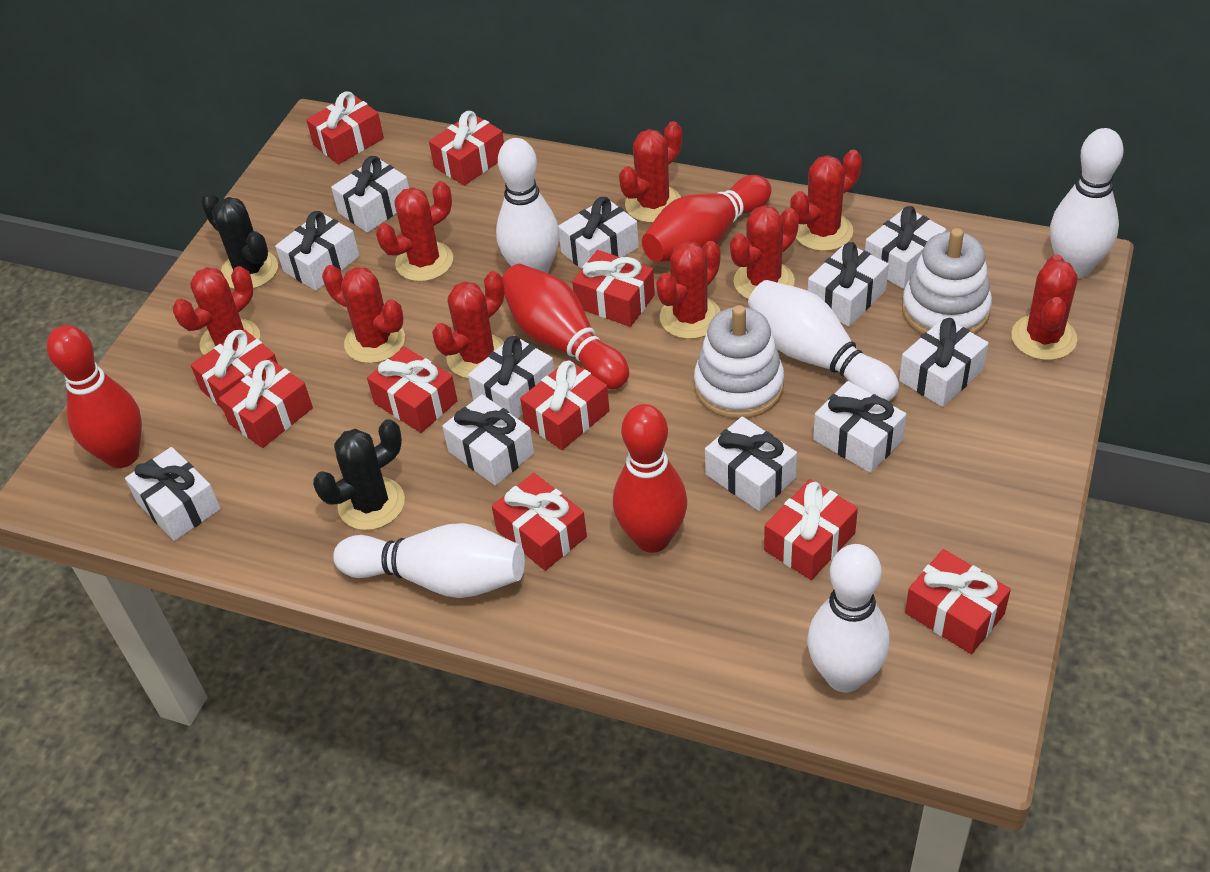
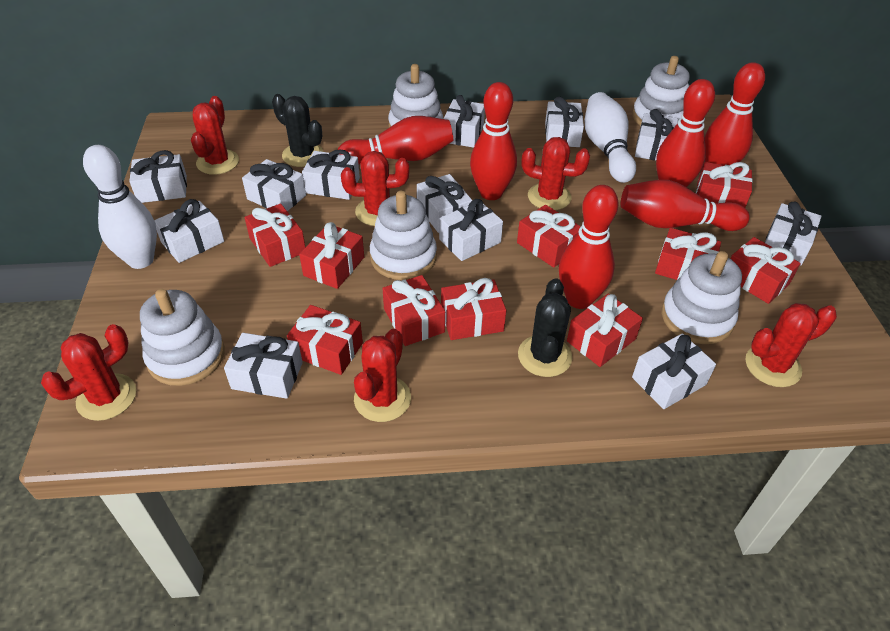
red bowling pin: 4 -> 6
red cactus: 9 -> 6
white bowling pin: 5 -> 2
white gift: 11 -> 12
white stacking toy: 2 -> 5

